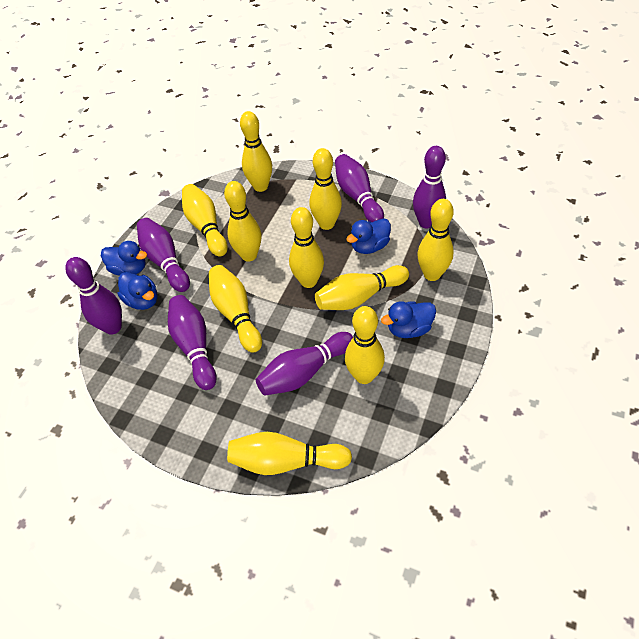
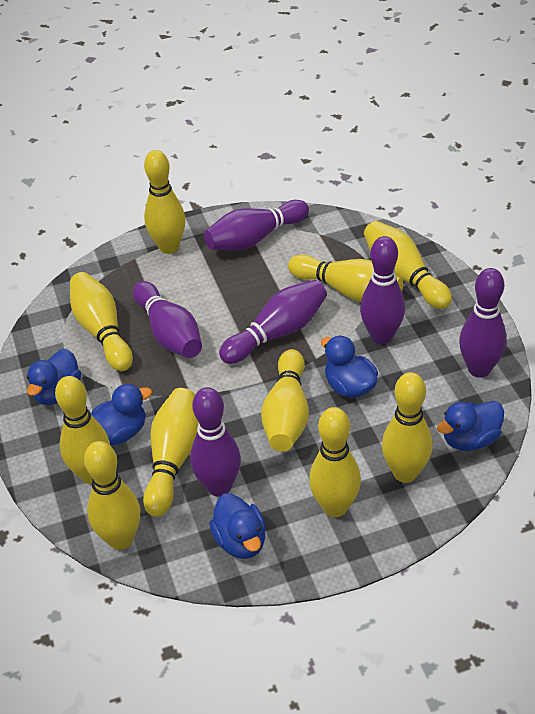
blue duck: 4 -> 5

